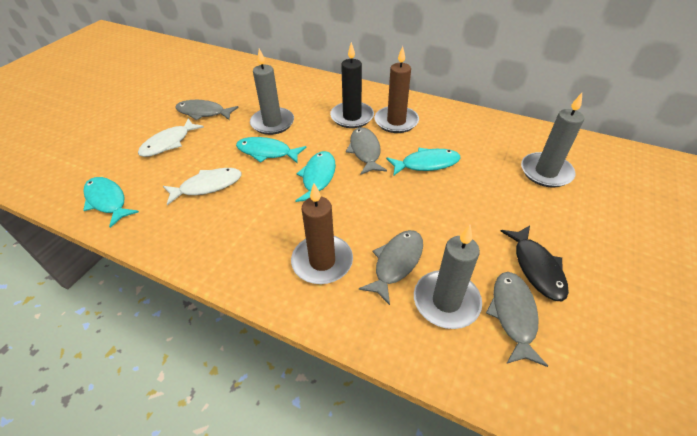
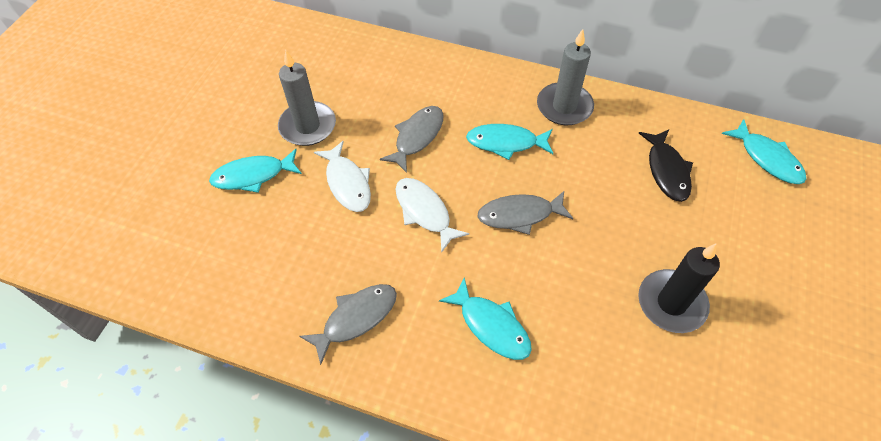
brown candle: 2 -> 0
grey candle: 3 -> 2
grey fish: 4 -> 3

